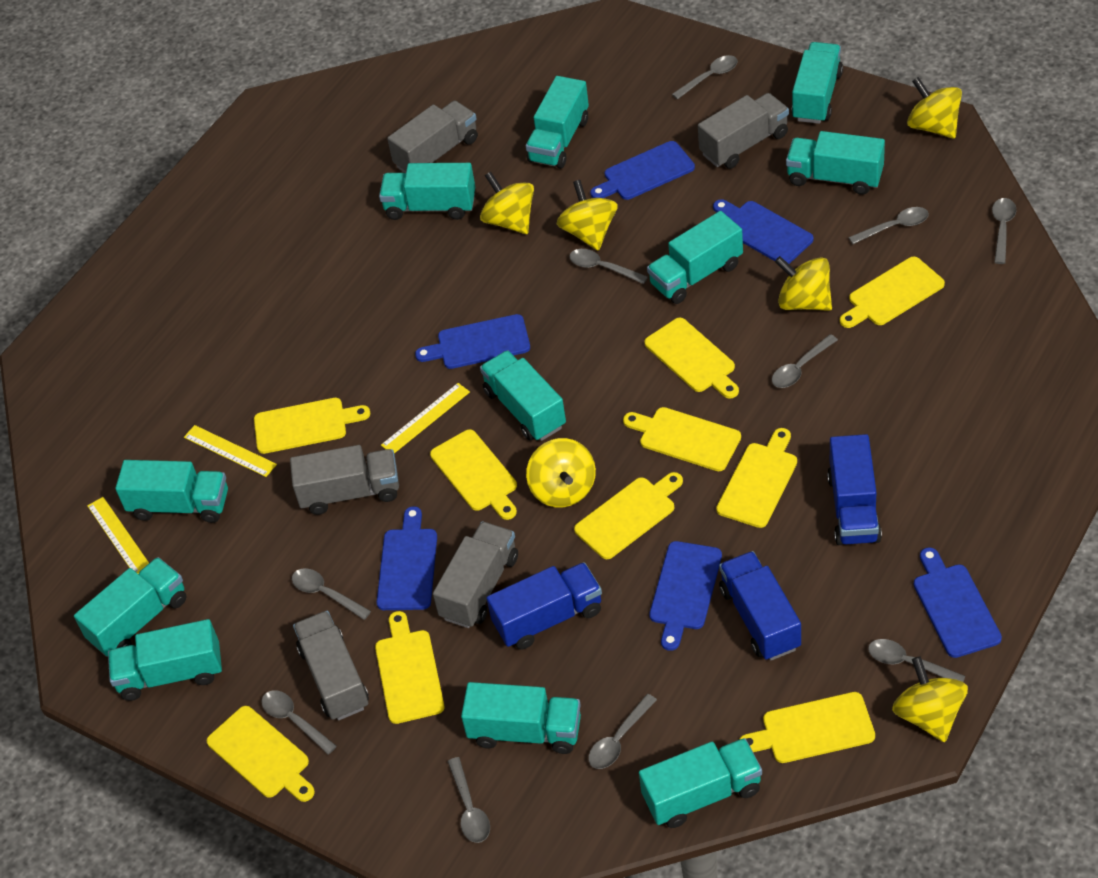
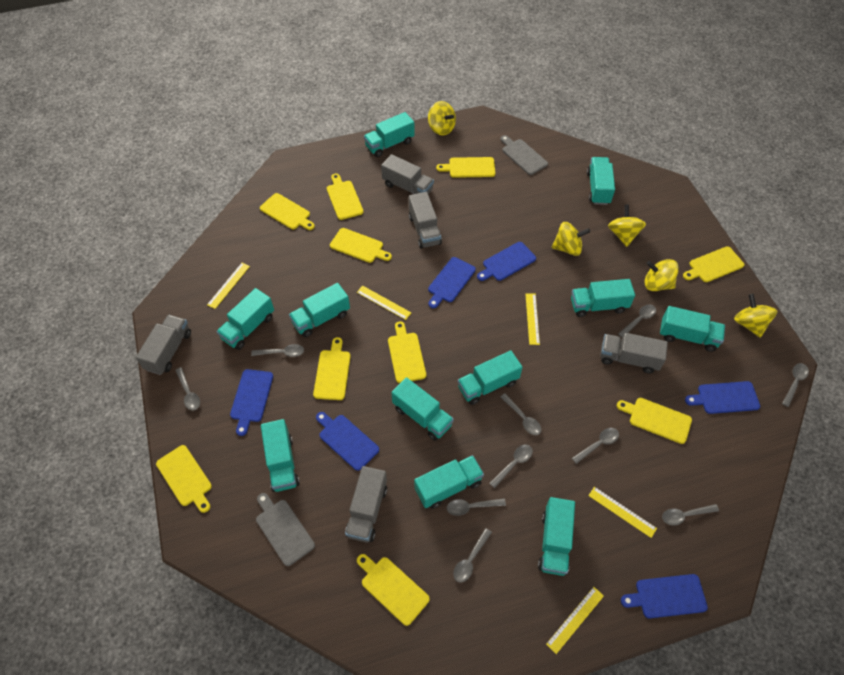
blue truck: 3 -> 0
grey cutting board: 0 -> 2
yellow ruler: 3 -> 5
yellow spinning top: 6 -> 5

